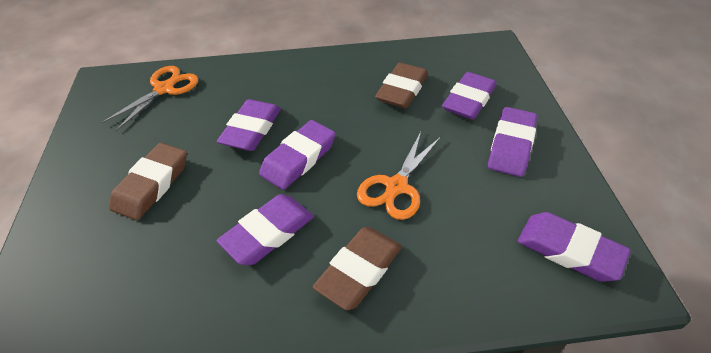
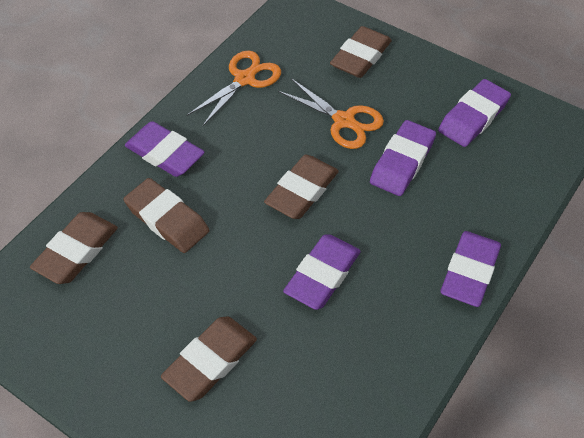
brown eraser: 3 -> 5
purple eraser: 6 -> 5

